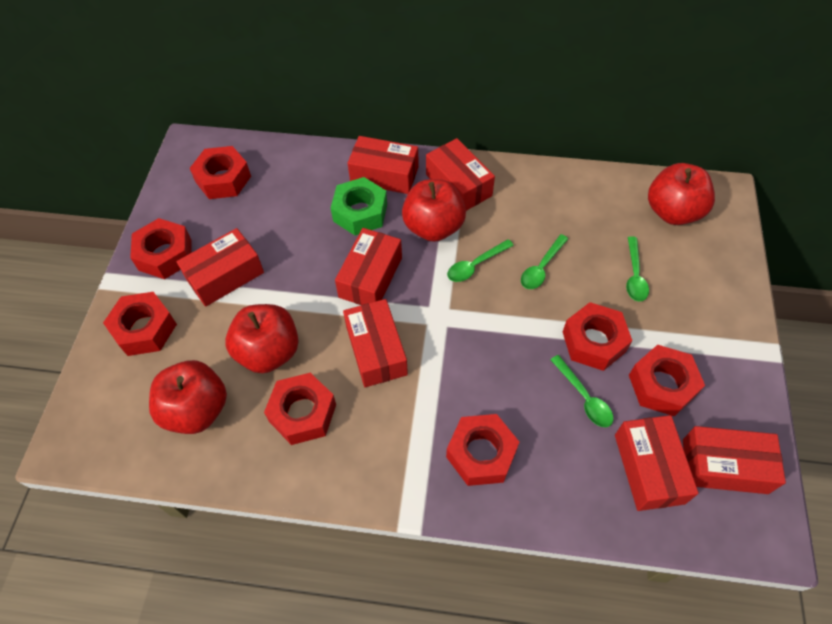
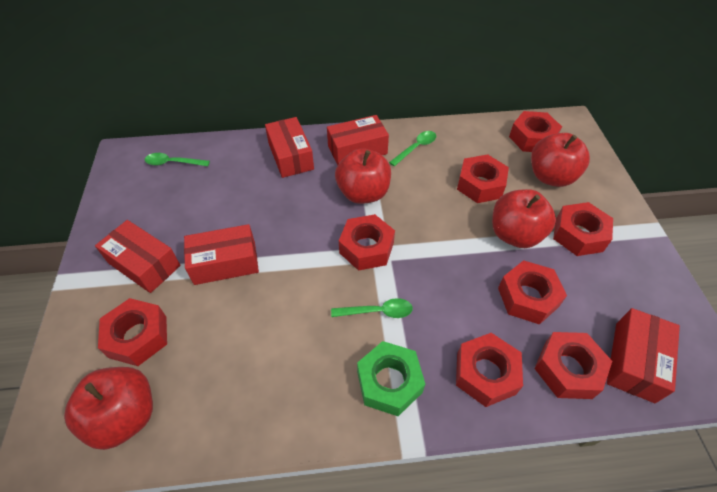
green spoon: 4 -> 3
red box: 7 -> 5
red nut: 7 -> 8

